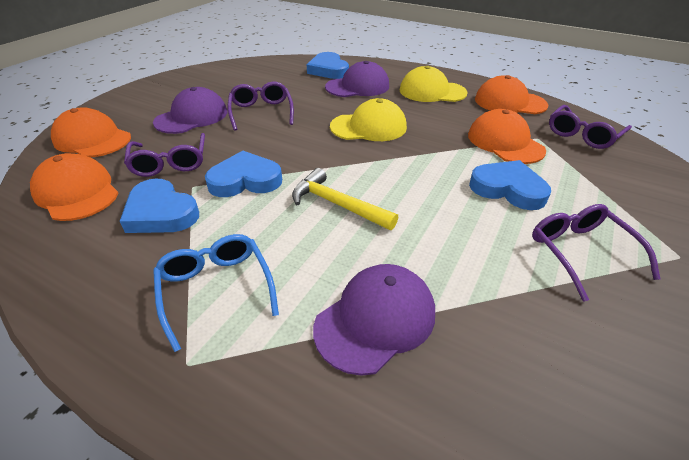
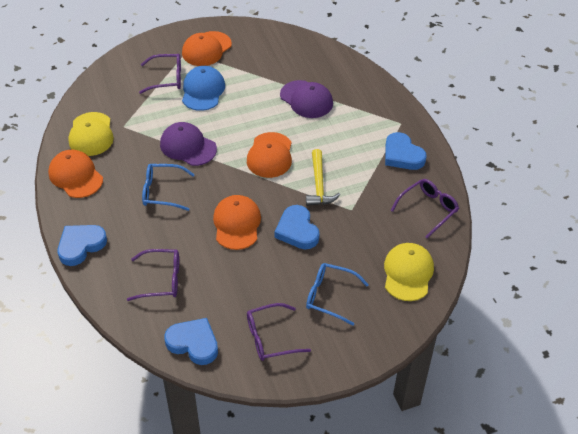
blue cap: 0 -> 1
blue glasses: 1 -> 2
purple cap: 3 -> 2

